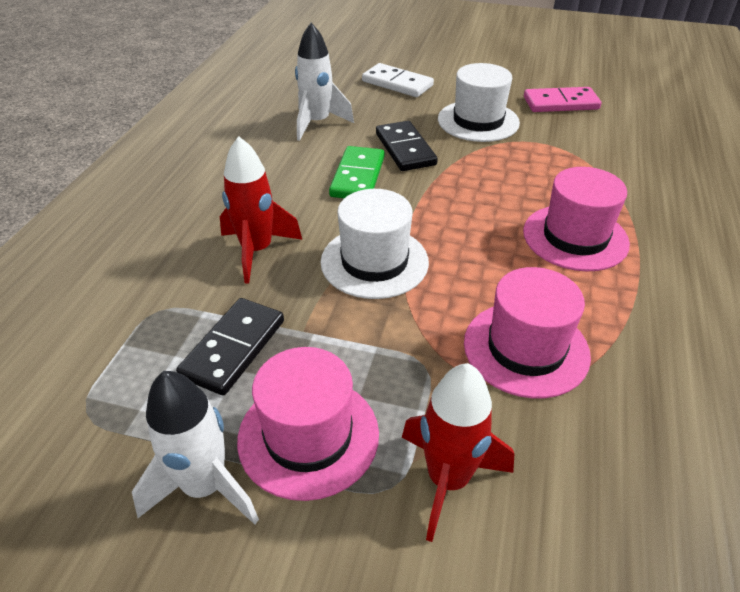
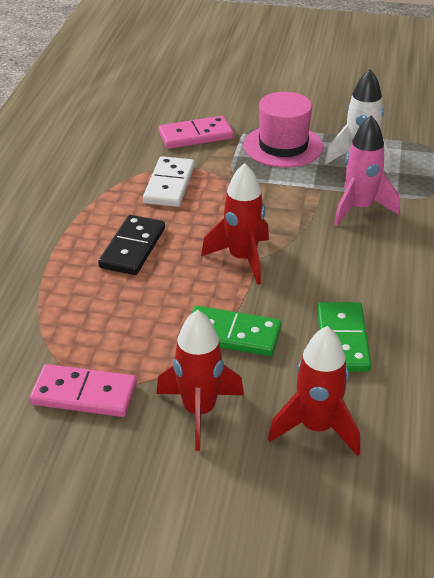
black domino: 2 -> 1
green domino: 1 -> 2
pink domino: 1 -> 2
pink hat: 3 -> 1
pink rocket: 0 -> 1
red rocket: 2 -> 3
white hat: 2 -> 0
white rocket: 2 -> 1

